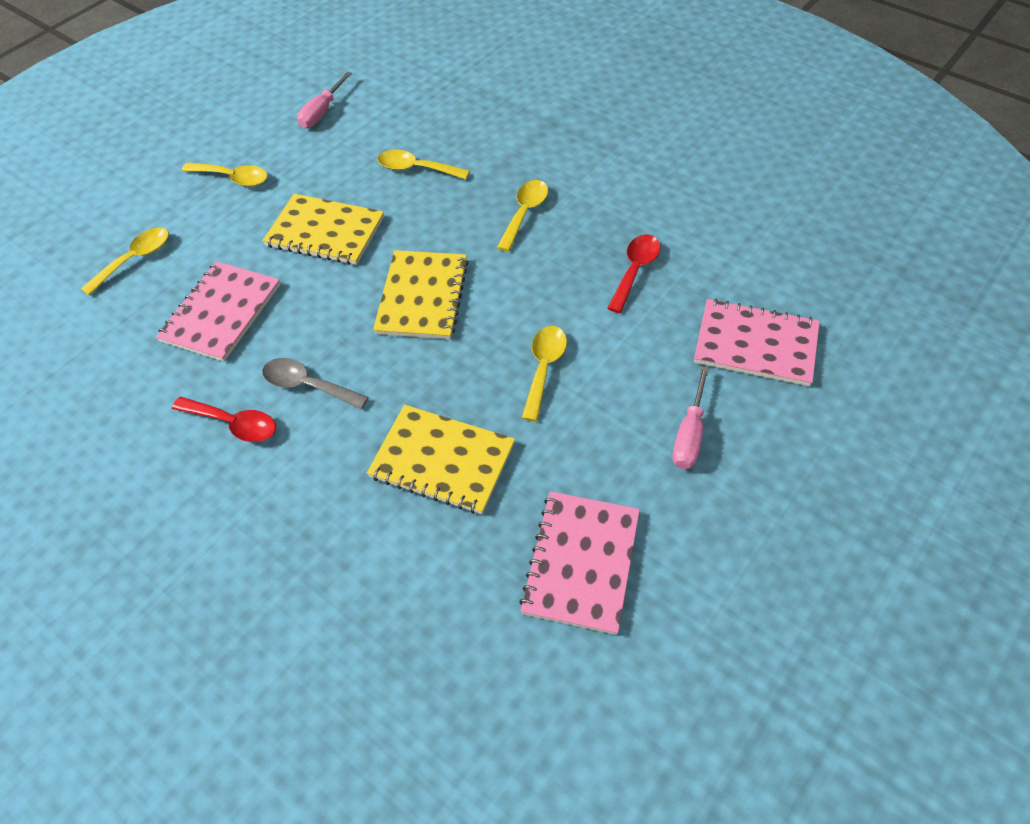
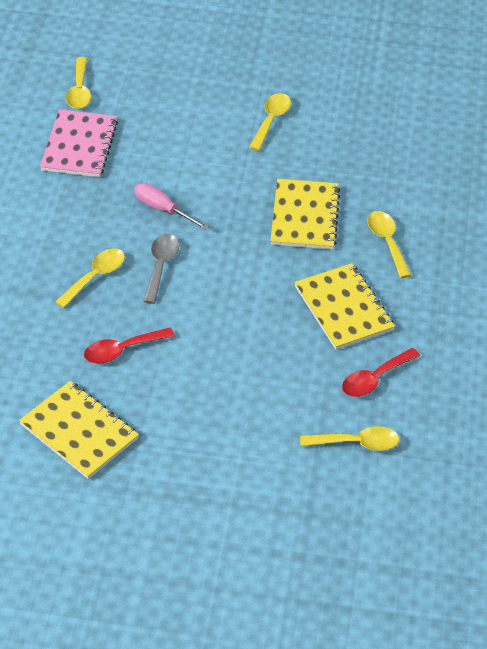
pink notebook: 3 -> 1
pink screwdriver: 2 -> 1

